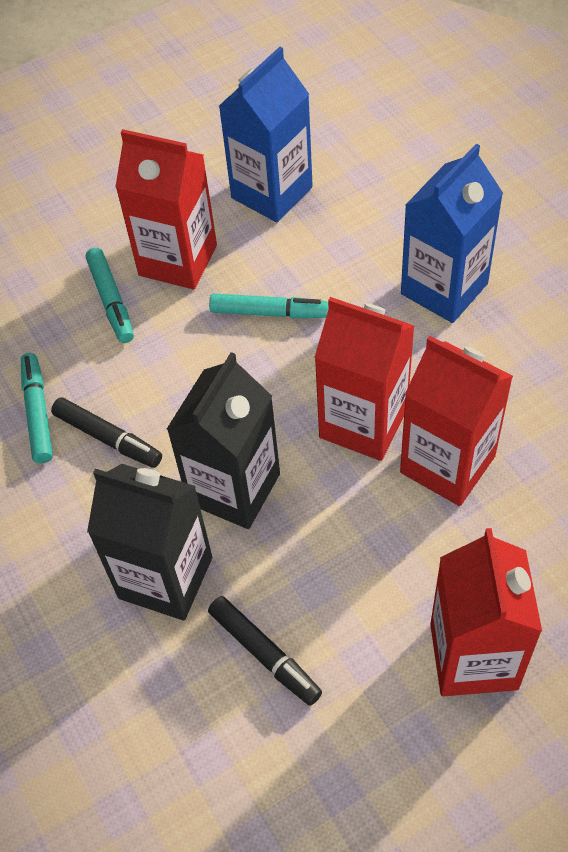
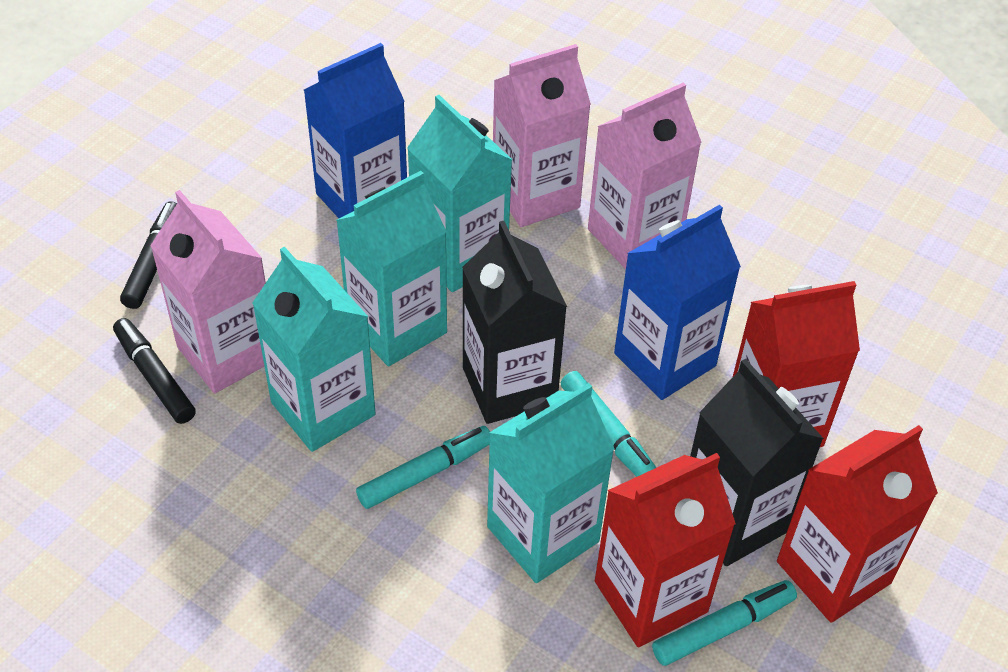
pink carton: 0 -> 3
red carton: 4 -> 3
turquoise carton: 0 -> 4

